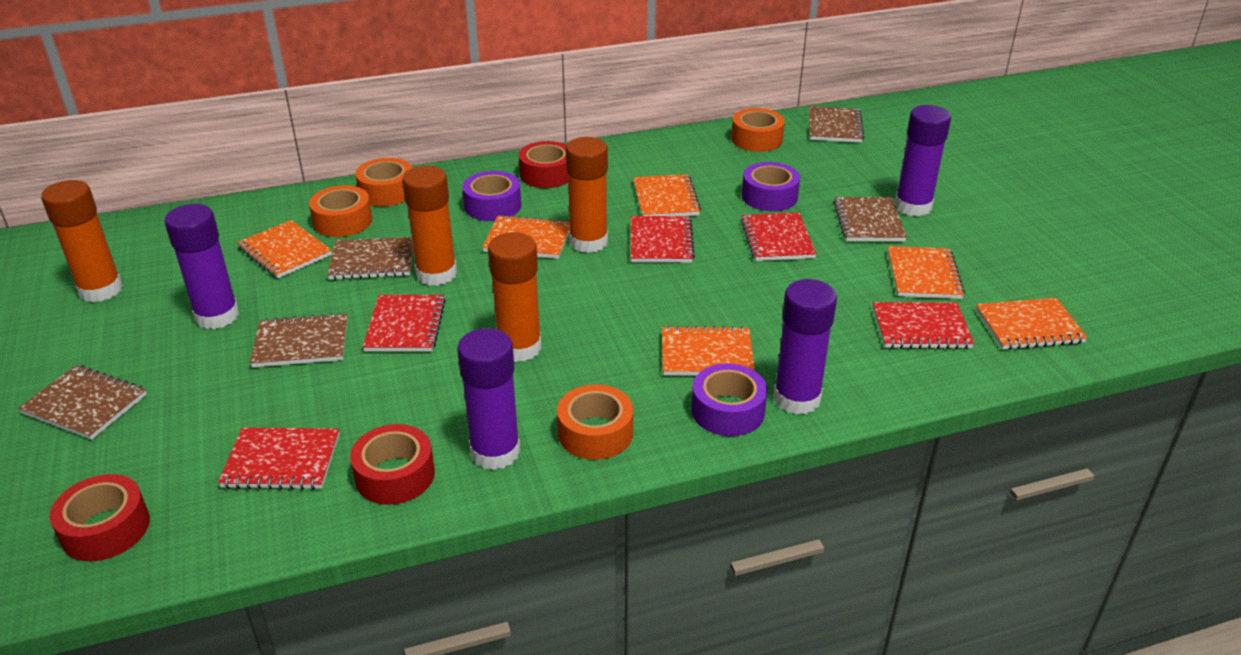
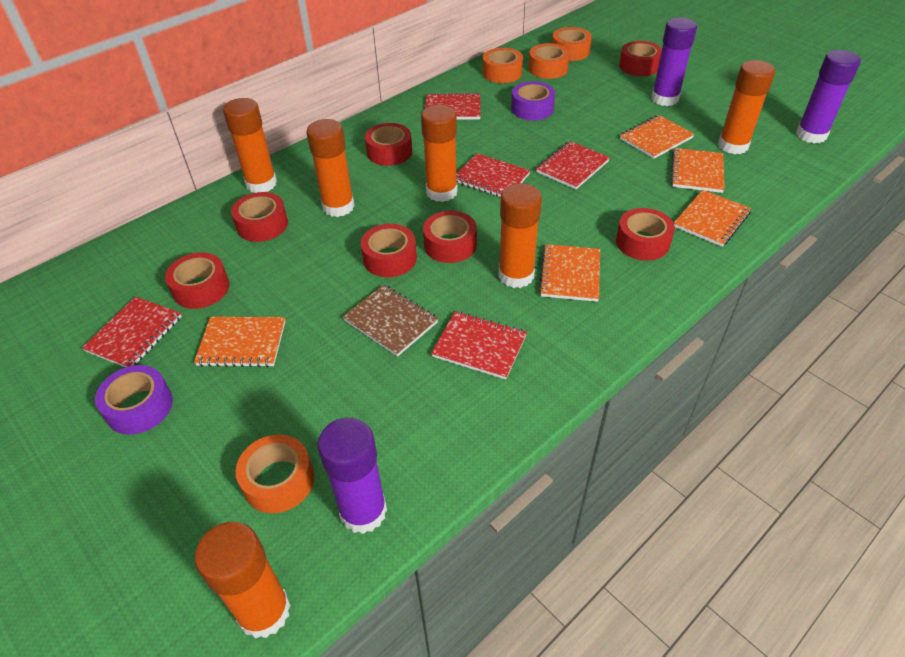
brown notebook: 5 -> 1
orange glue stick: 4 -> 6
orange notebook: 6 -> 5
purple glue stick: 4 -> 3
purple tape: 3 -> 2
red tape: 3 -> 7

